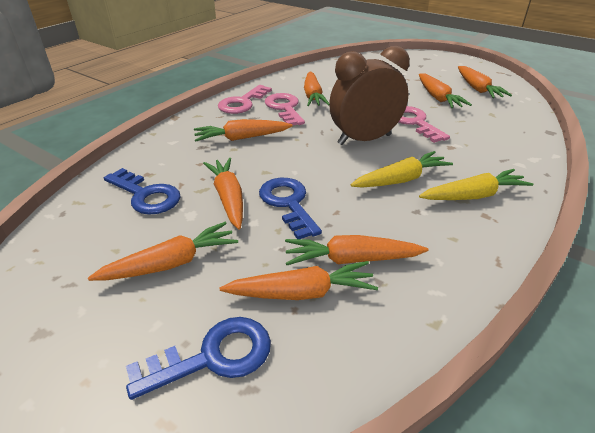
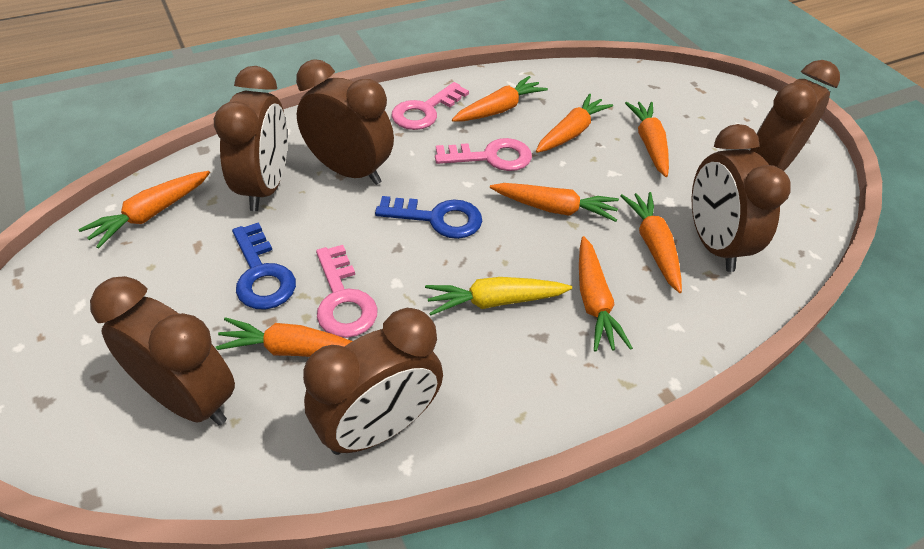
blue key: 3 -> 2
brown clock: 1 -> 6
yellow carrot: 2 -> 1

